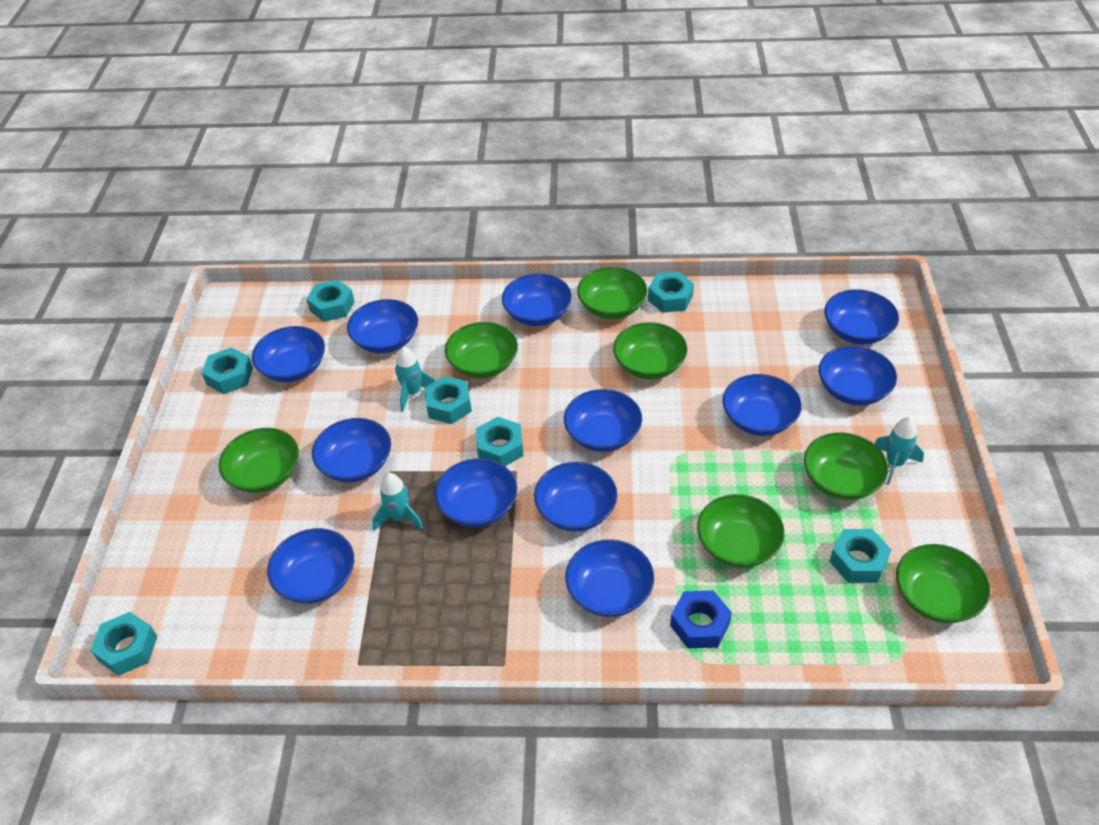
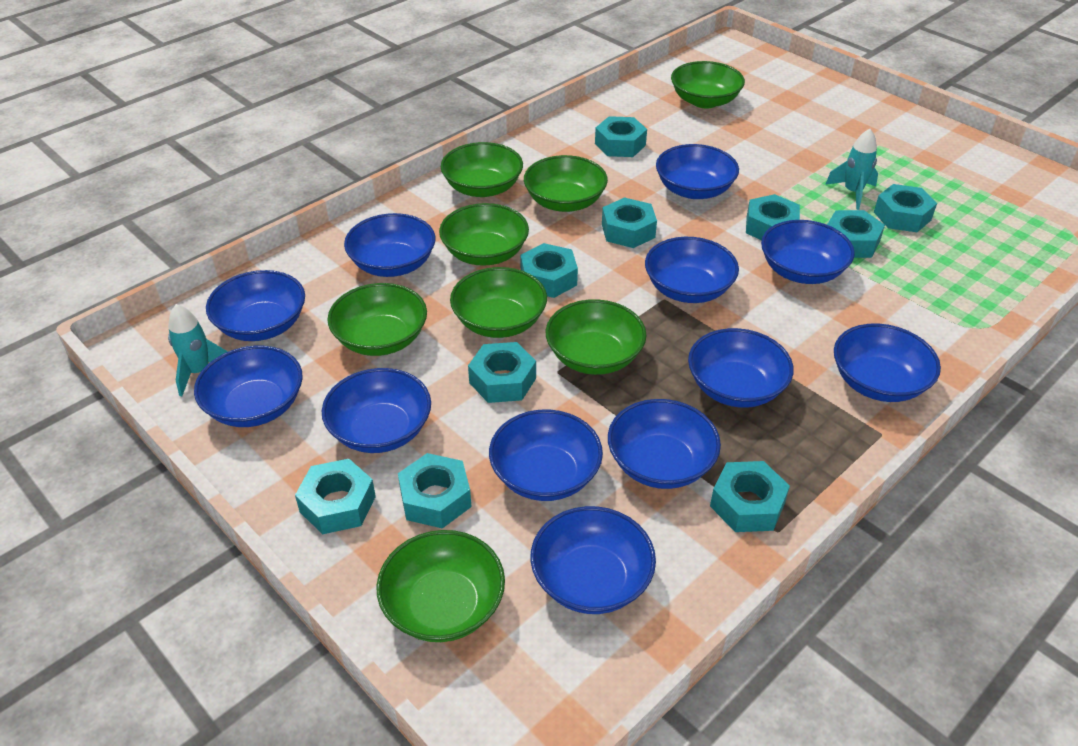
blue nut: 1 -> 0
green bowl: 7 -> 8
turquoise nut: 7 -> 10
turquoise rocket: 3 -> 2

